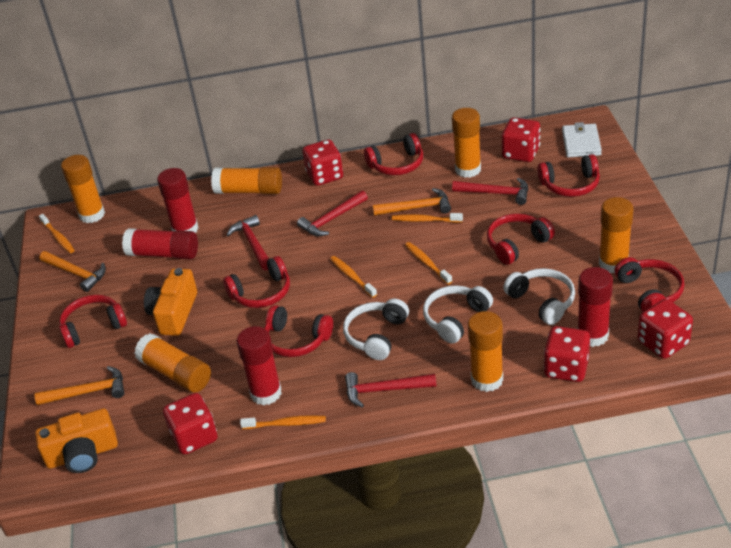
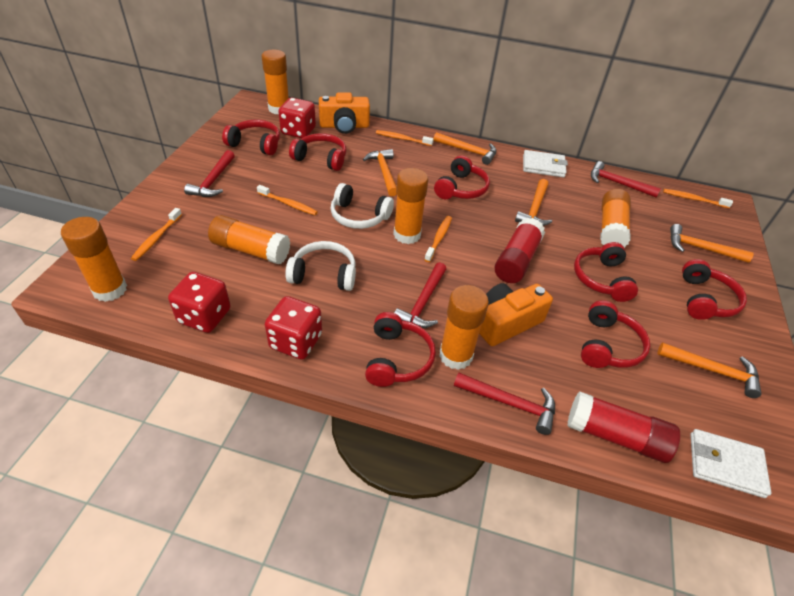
orange hammer: 3 -> 5
red dice: 5 -> 3
red glue stick: 4 -> 2
white headphones: 3 -> 2
white wallet: 1 -> 2

